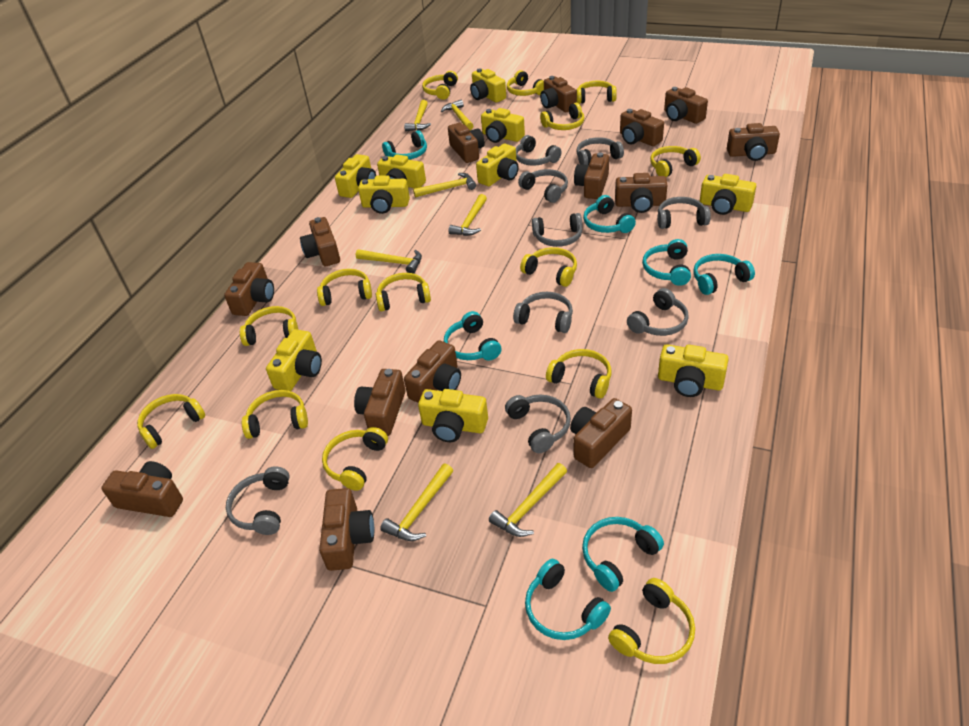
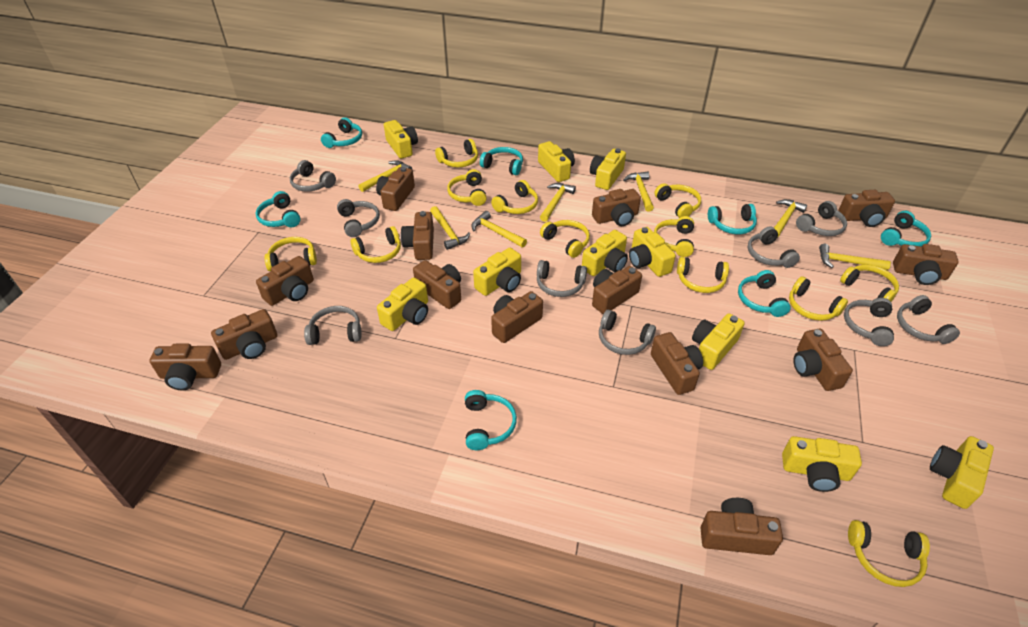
yellow headphones: 14 -> 12

